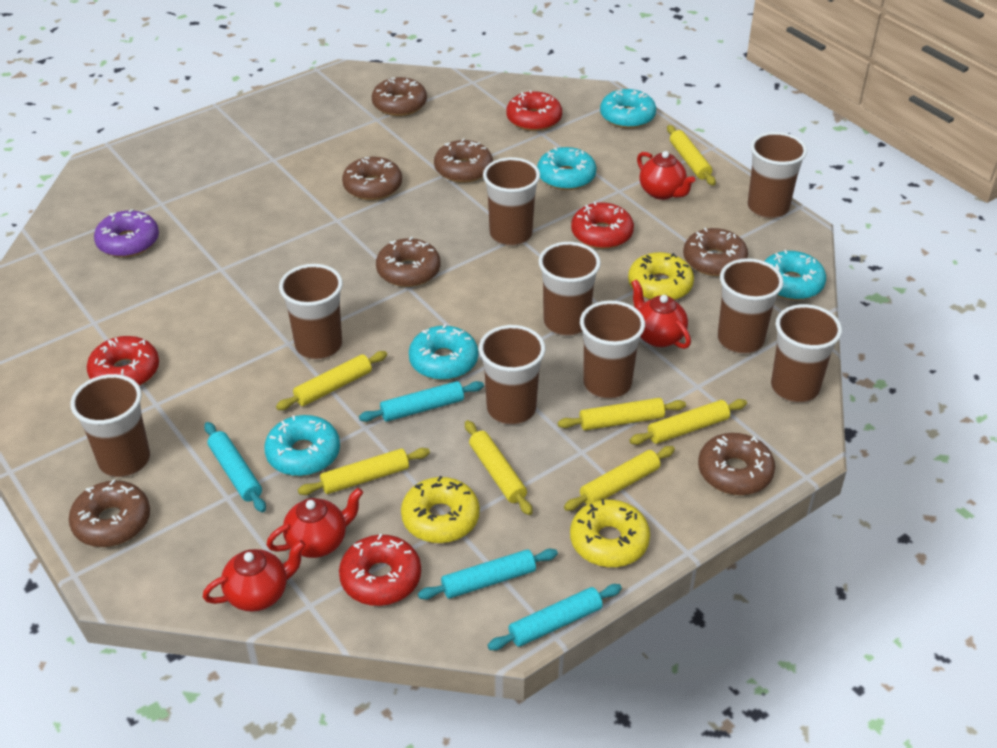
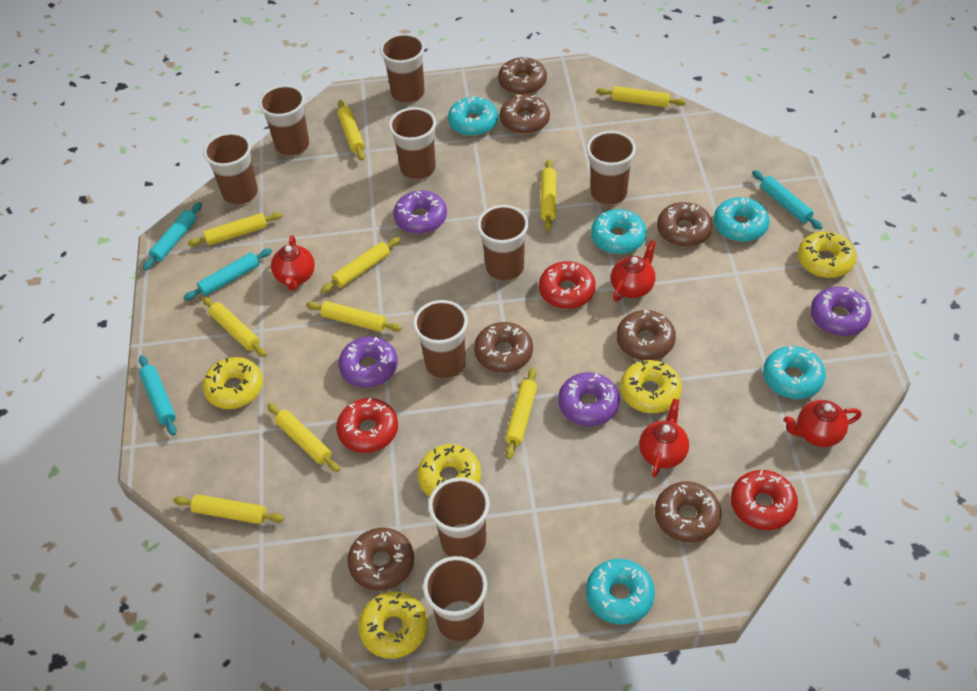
purple donut: 1 -> 4
red donut: 4 -> 3
yellow donut: 3 -> 5
yellow rolling pin: 7 -> 10

